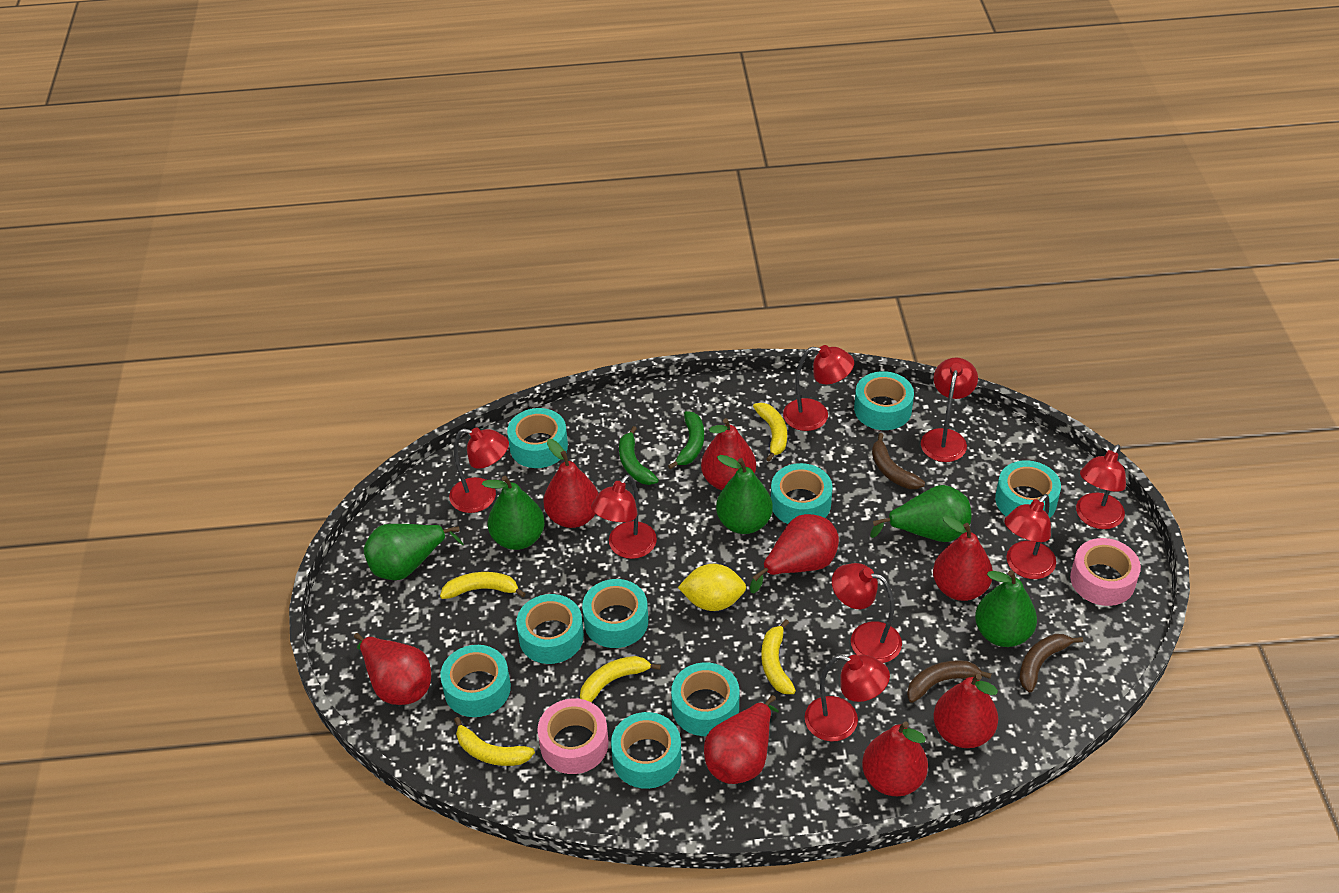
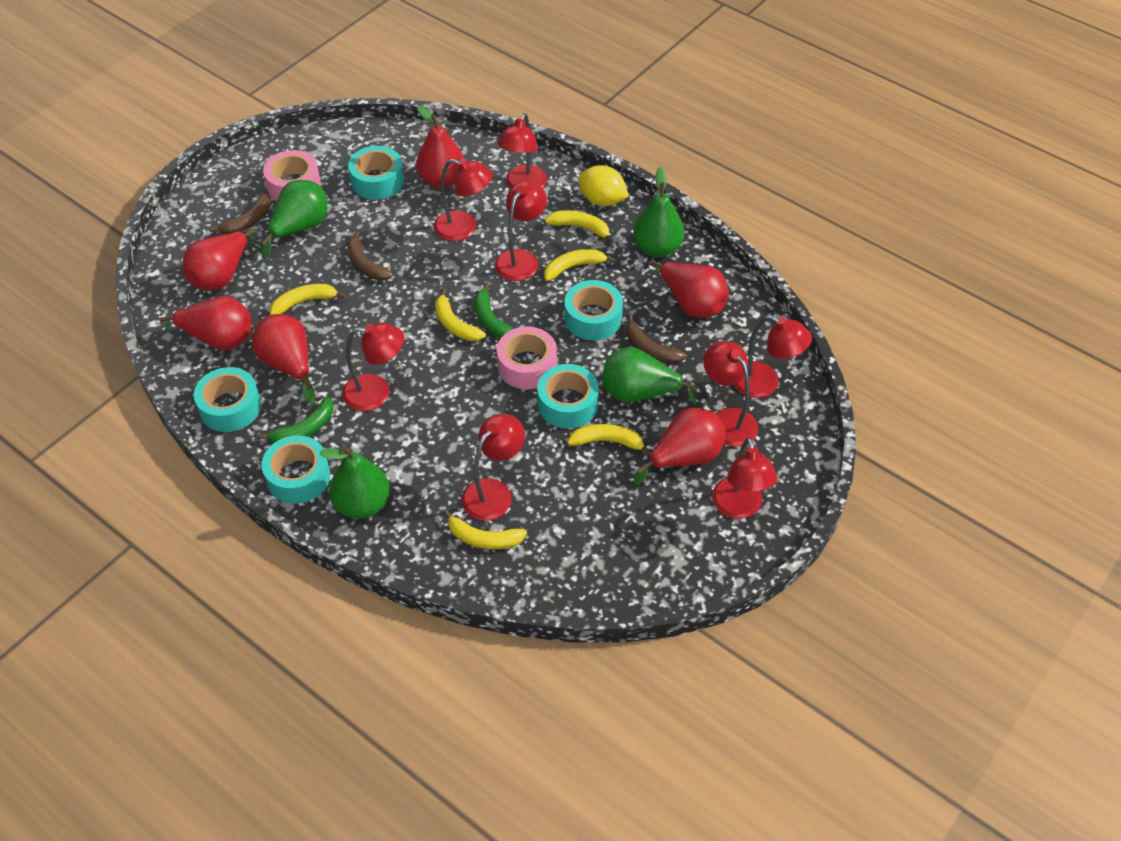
green pear: 5 -> 4
red pear: 8 -> 6
turquoise tape: 9 -> 5
yellow banana: 5 -> 6

